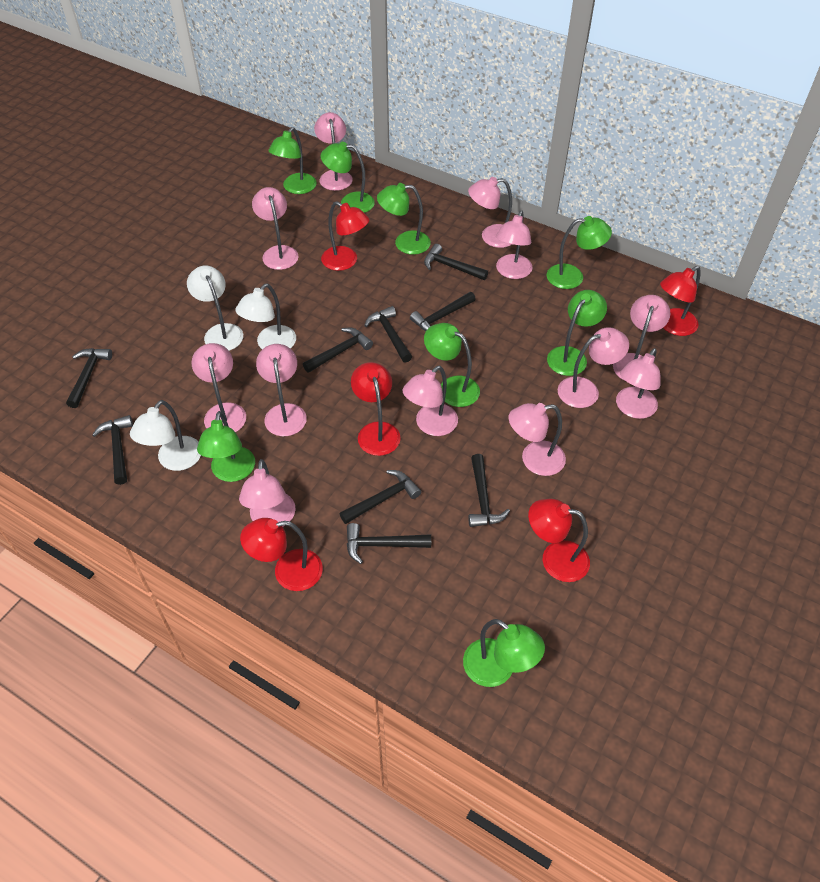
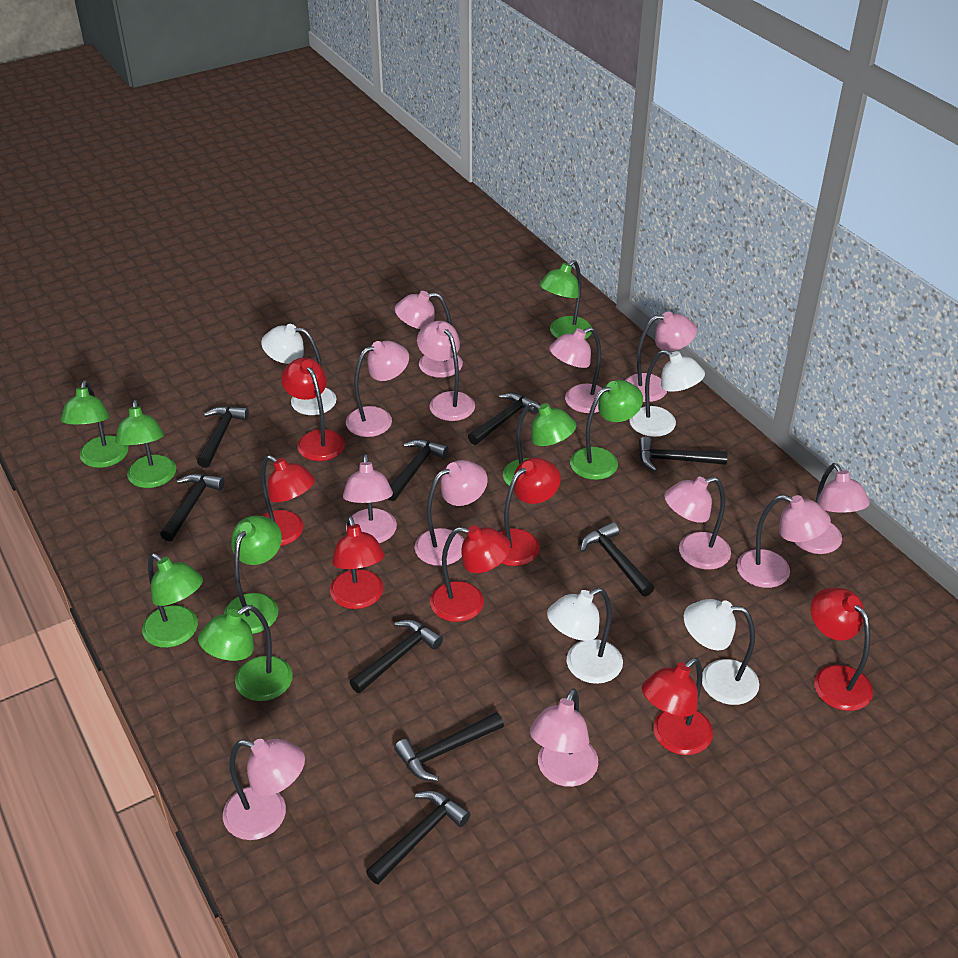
red lamp: 5 -> 7
white lamp: 3 -> 4

